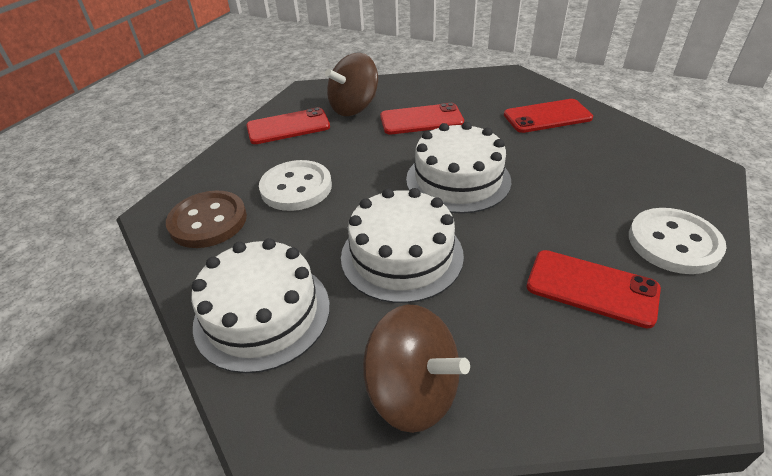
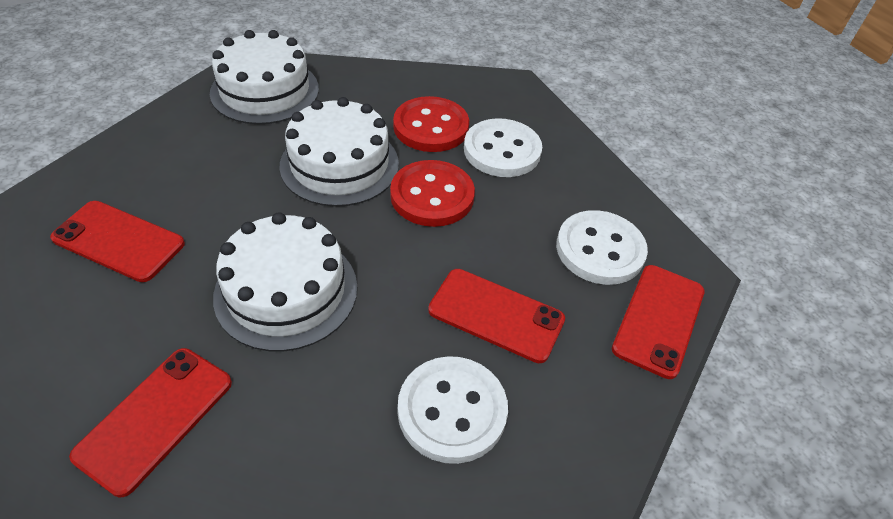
brown button: 1 -> 0
brown spinning top: 2 -> 0
red button: 0 -> 2
white button: 2 -> 3

